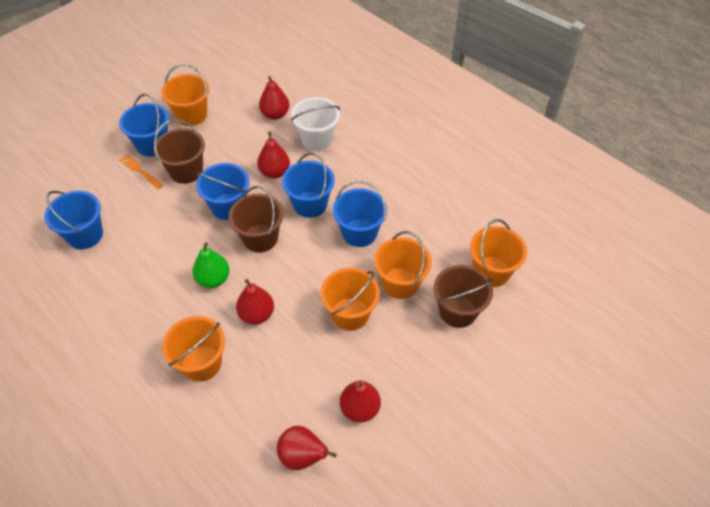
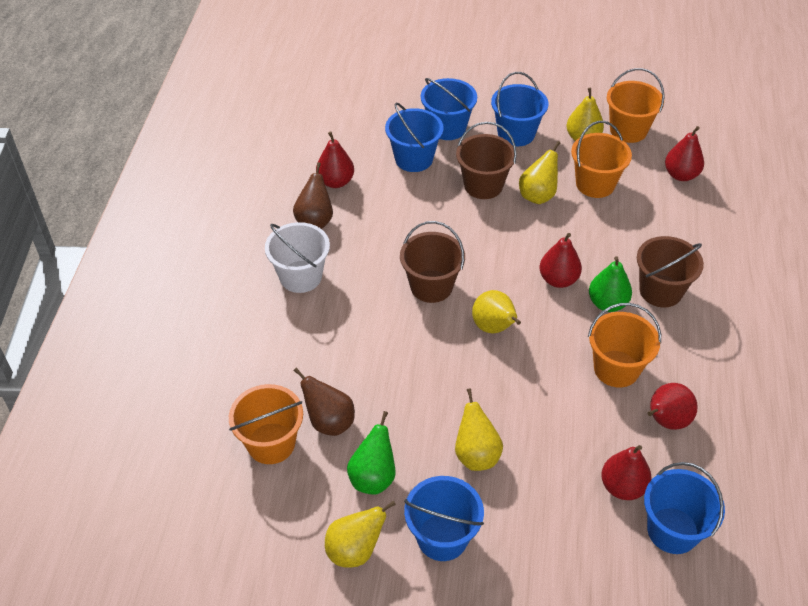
brown pear: 0 -> 2
green pear: 1 -> 2
orange bucket: 5 -> 4
orange fork: 1 -> 0
yellow pear: 0 -> 5

